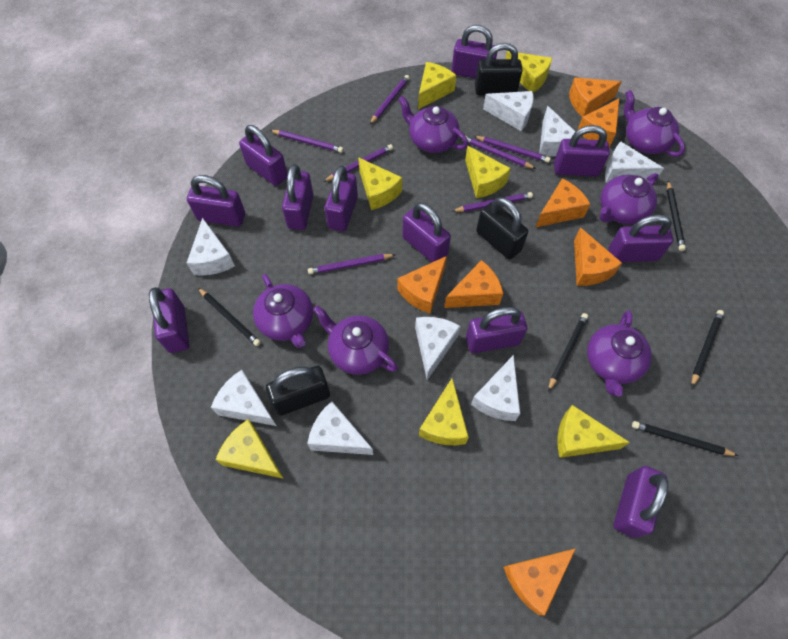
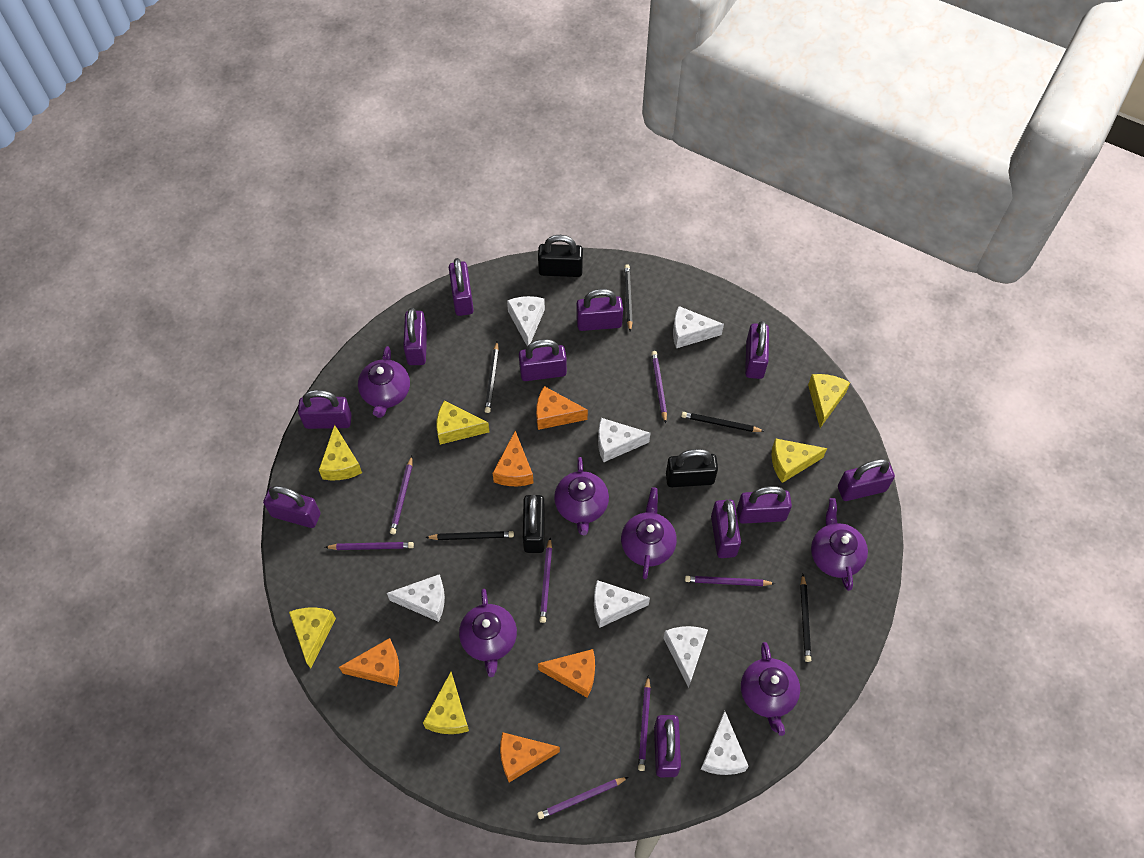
orange cheese: 7 -> 5
white cheese: 8 -> 7
yellow cheese: 7 -> 6

